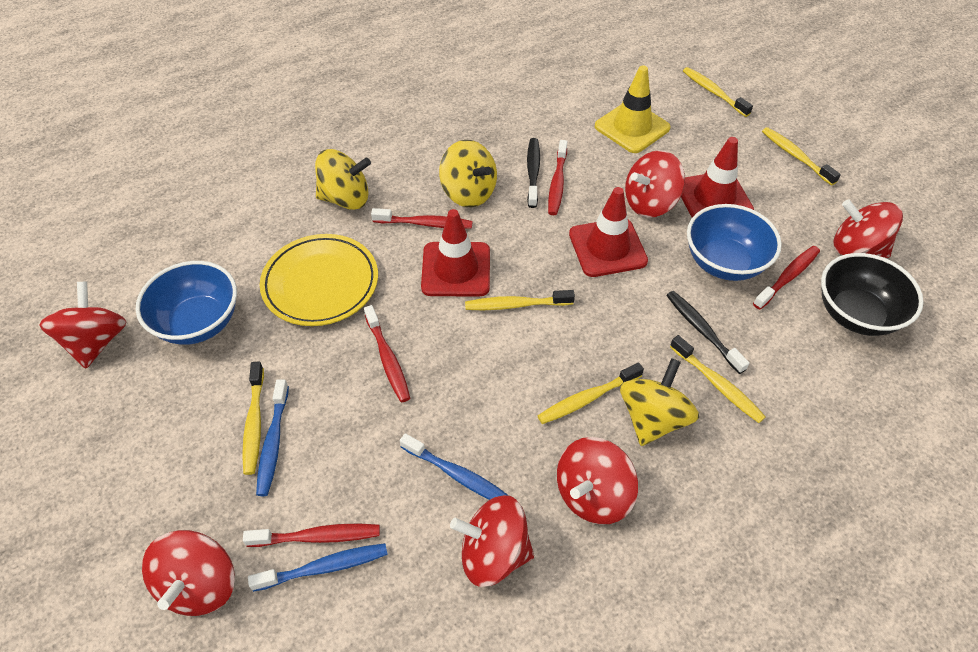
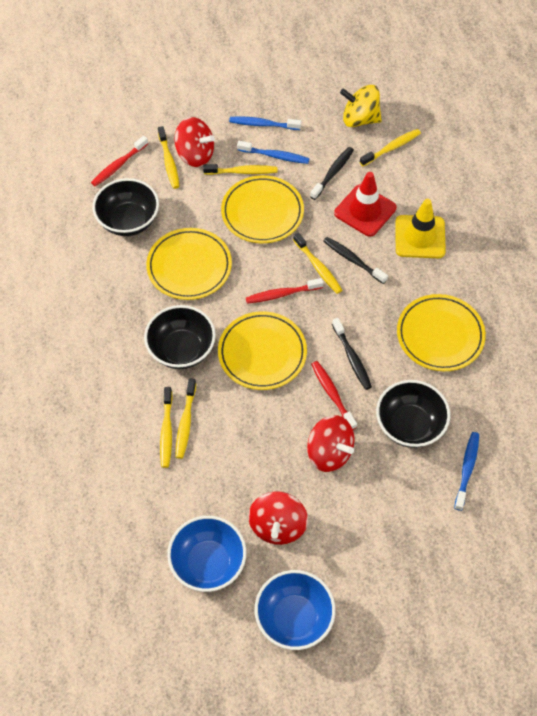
black bowl: 1 -> 3
black toothbrush: 2 -> 3
red spinning top: 6 -> 3
red toothbrush: 5 -> 3
red traffic cone: 3 -> 1
yellow plate: 1 -> 4
yellow spinning top: 3 -> 1

